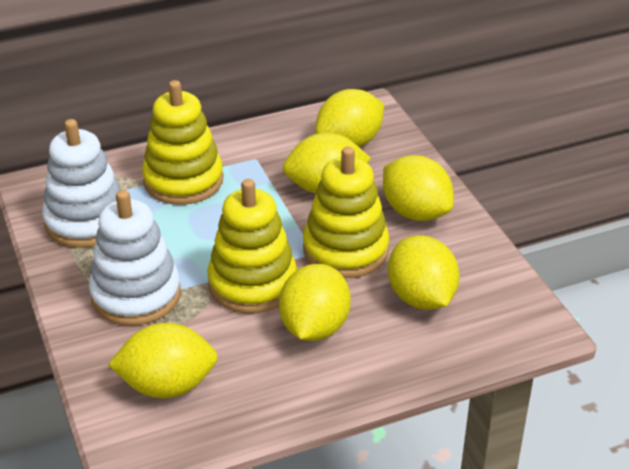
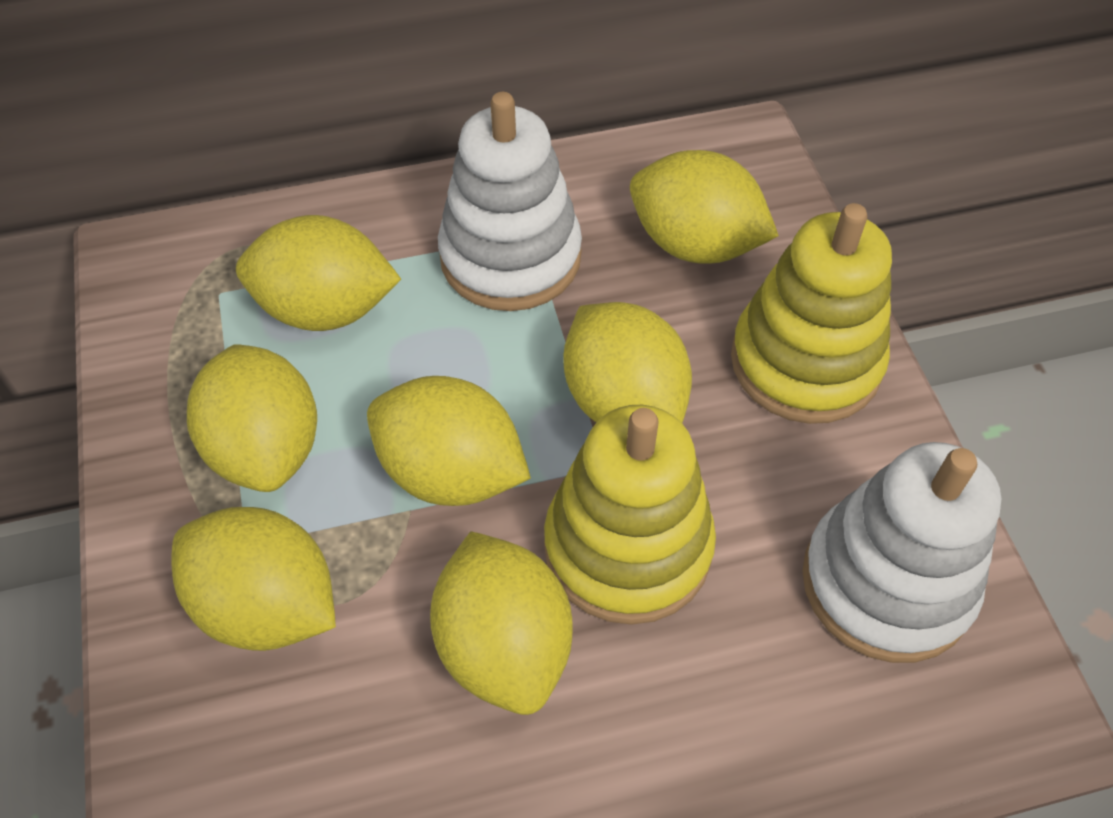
yellow lemon: 6 -> 7
yellow stacking toy: 3 -> 2

